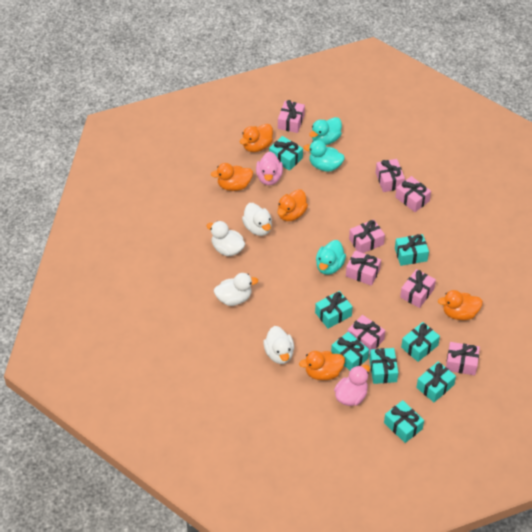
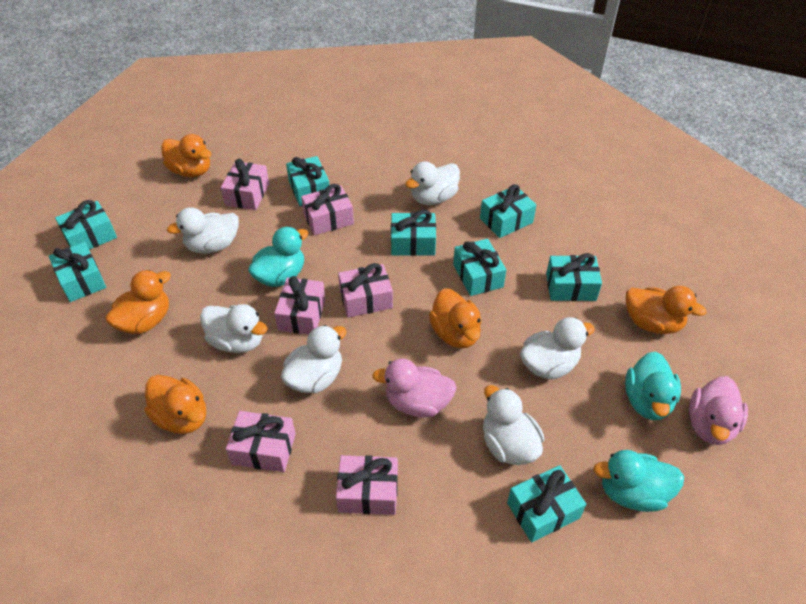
pink gift: 8 -> 6
white duck: 4 -> 6

